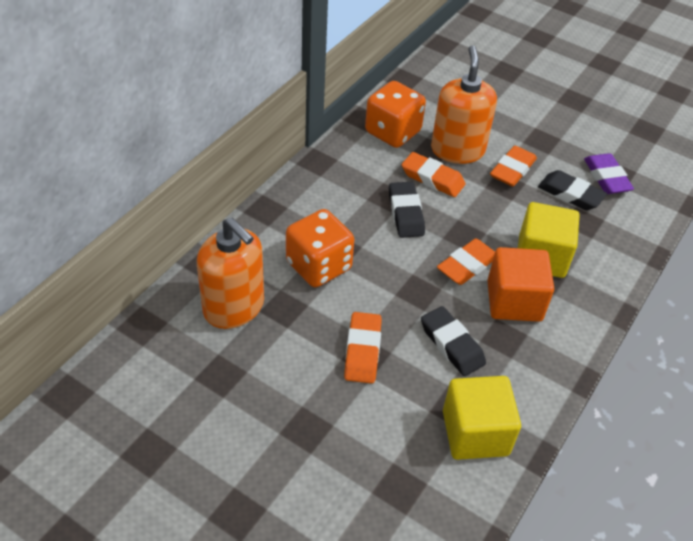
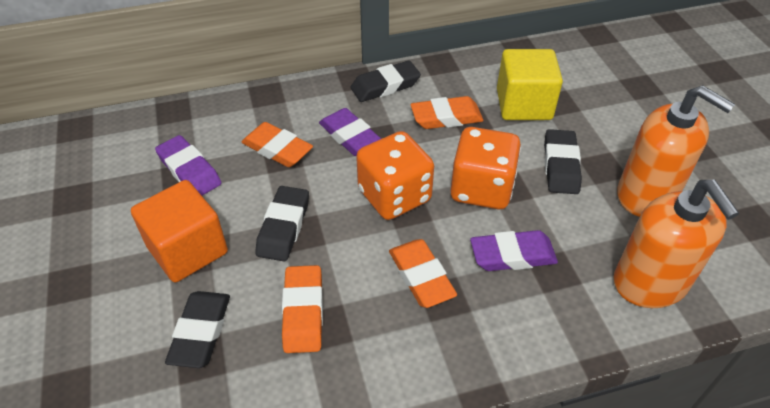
black eraser: 3 -> 4
purple eraser: 1 -> 3
yellow cube: 2 -> 1

